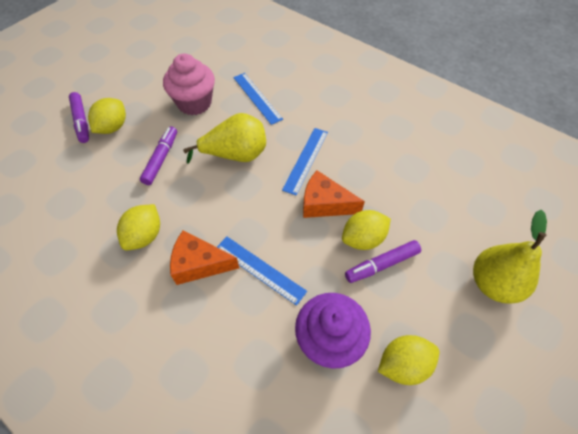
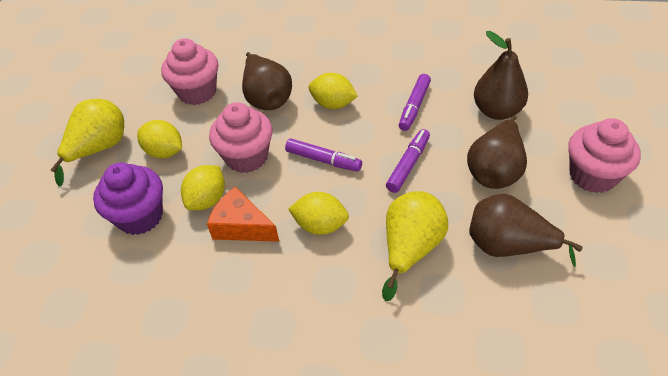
blue ruler: 3 -> 0
brown pear: 0 -> 4
orange cheese: 2 -> 1
pink cupcake: 1 -> 3

